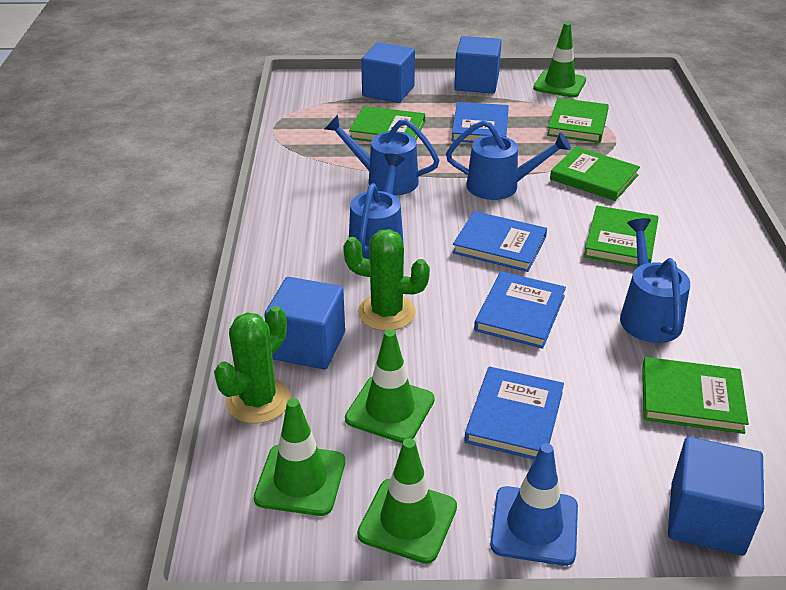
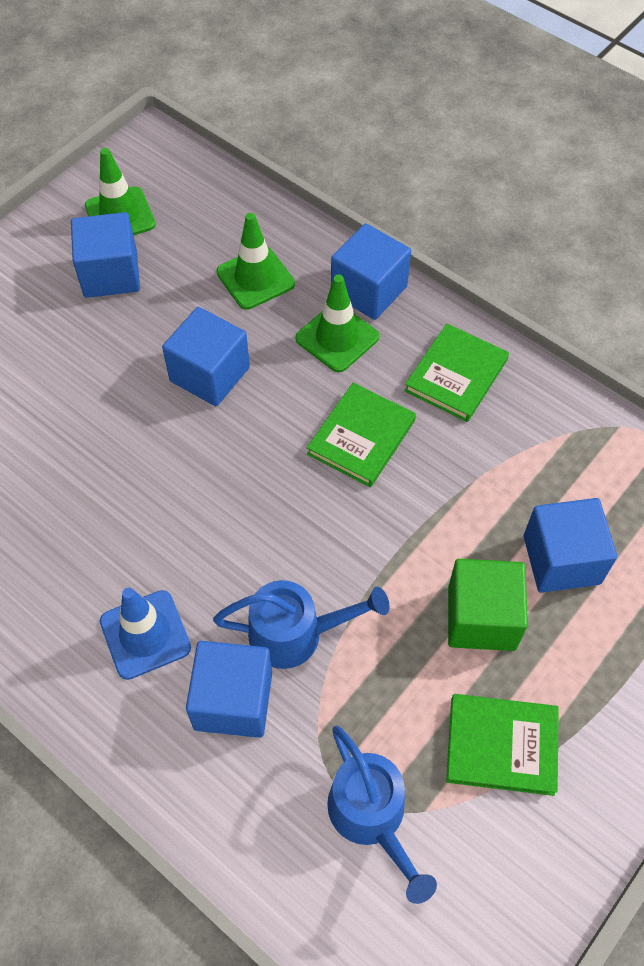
blue book: 4 -> 0
blue cube: 4 -> 5
blue watering can: 4 -> 2
green book: 5 -> 3
green cactus: 2 -> 0
green cube: 0 -> 1
green traffic cone: 4 -> 3

